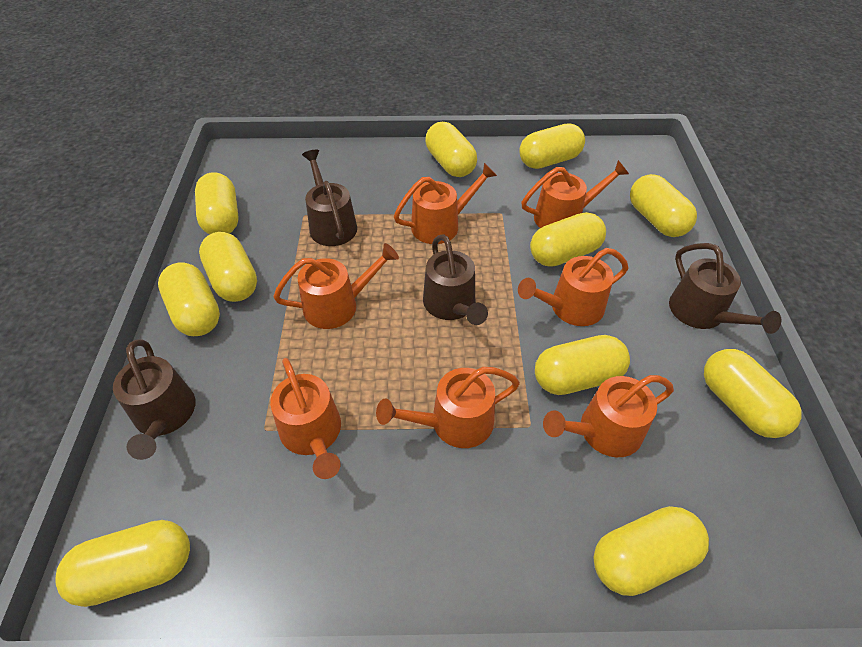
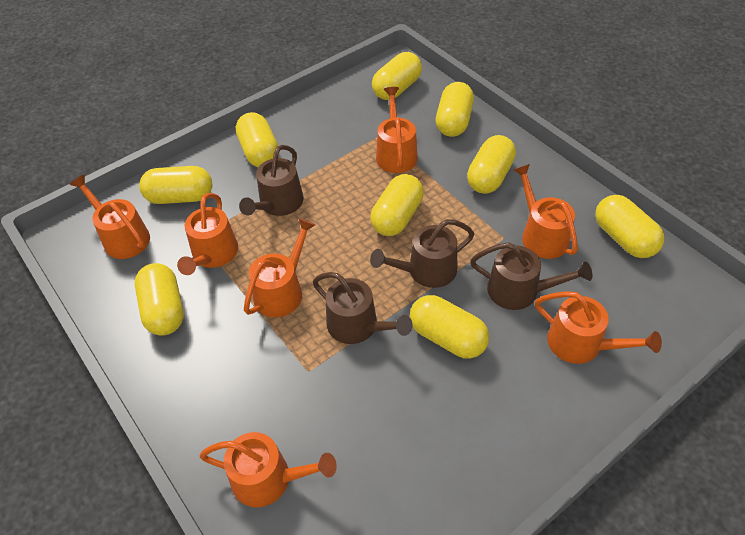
yellow capsule: 11 -> 9

